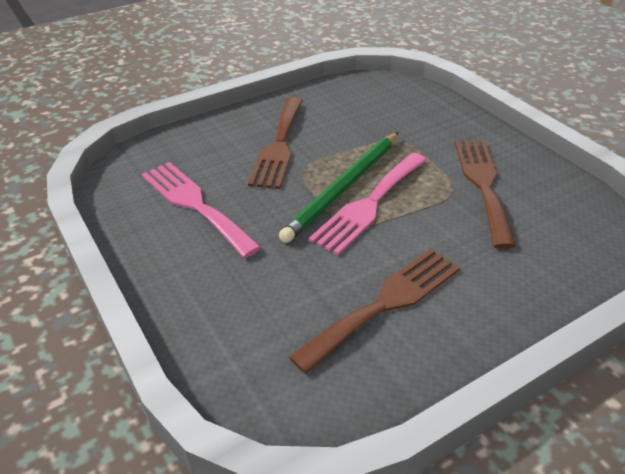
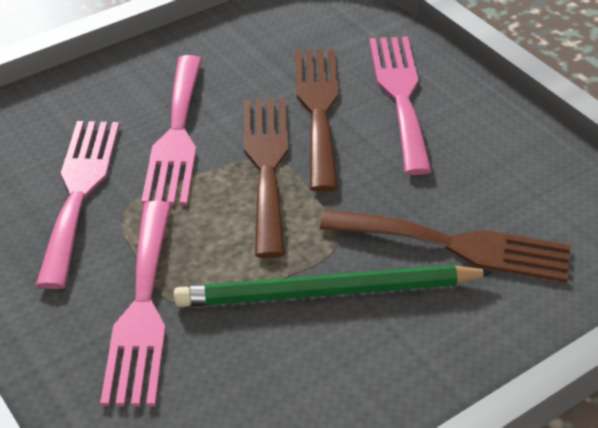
pink fork: 2 -> 4

